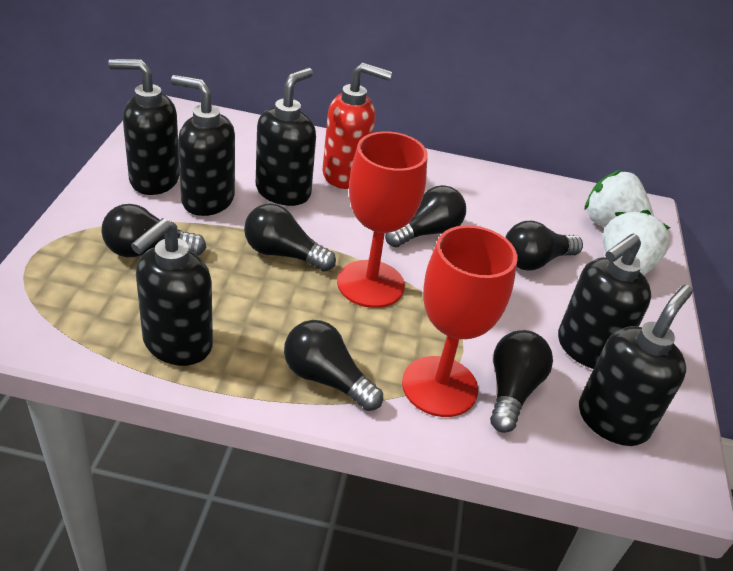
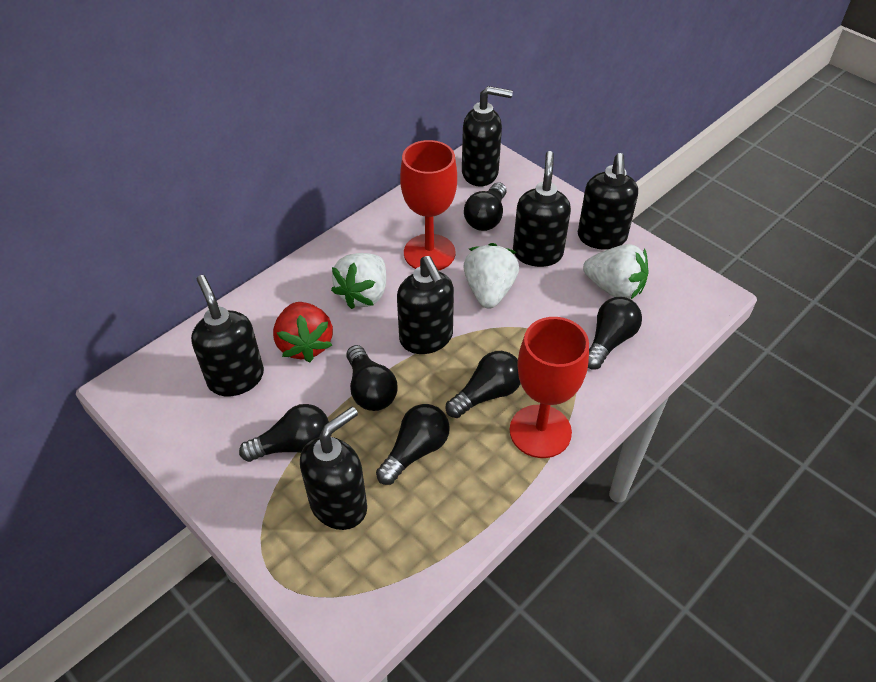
red soap dispenser: 1 -> 0
red strawberry: 0 -> 1
white strawberry: 2 -> 3

